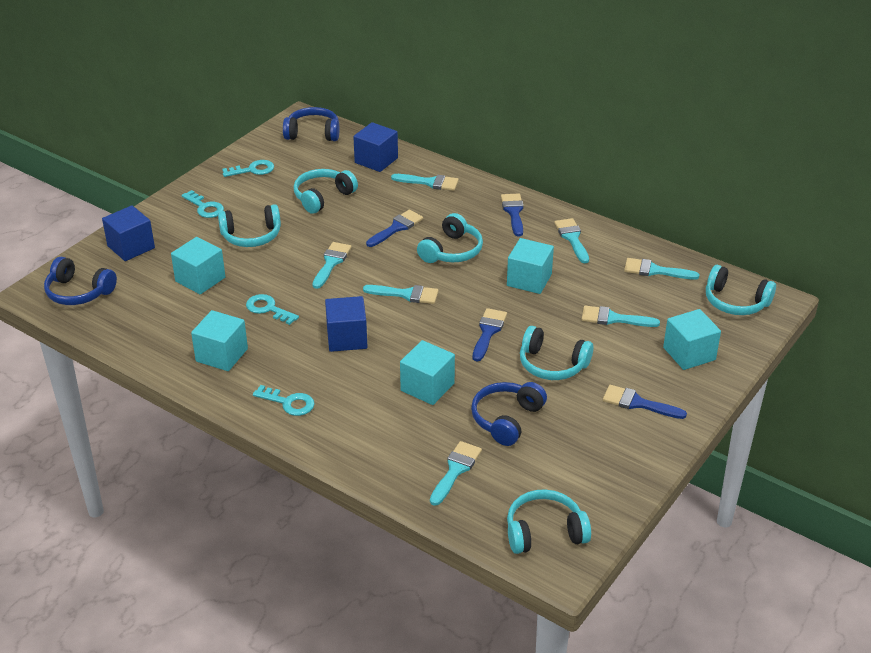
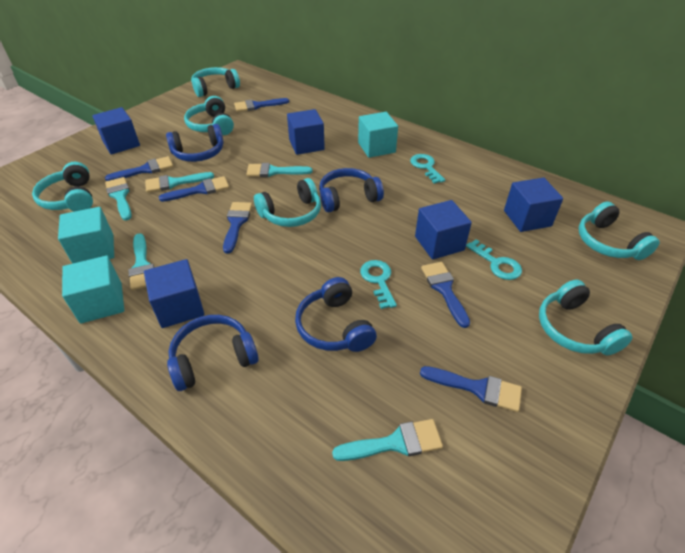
blue brush: 4 -> 6
blue cube: 3 -> 5
blue headphones: 3 -> 4
turquoise brush: 7 -> 5
turquoise cube: 5 -> 3
turquoise key: 4 -> 3

